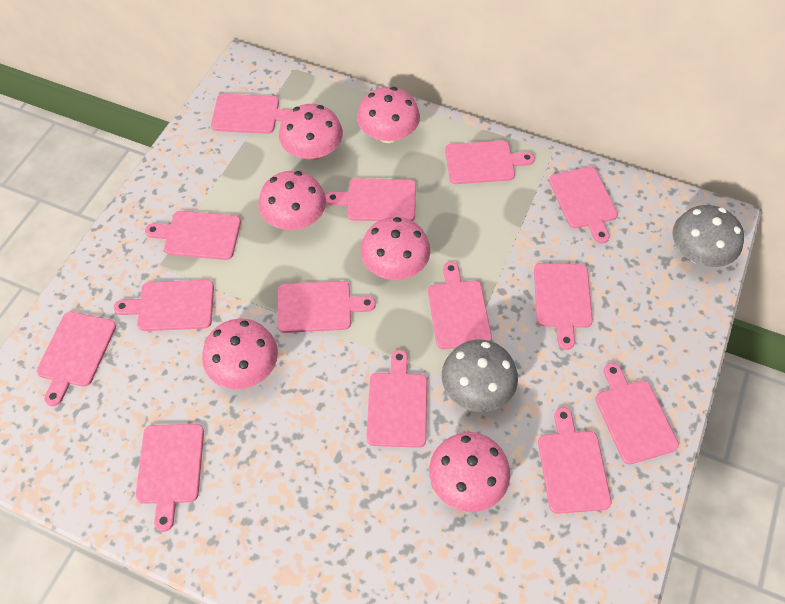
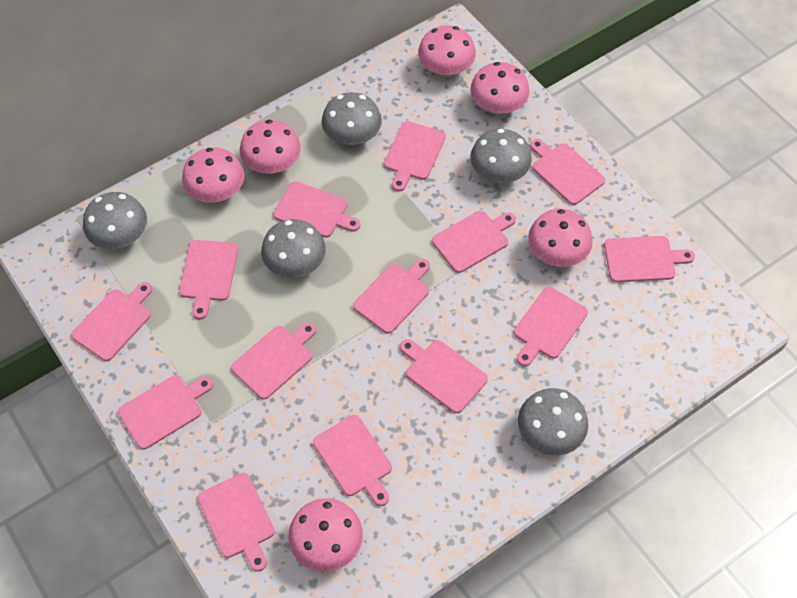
grey mushroom: 2 -> 5

